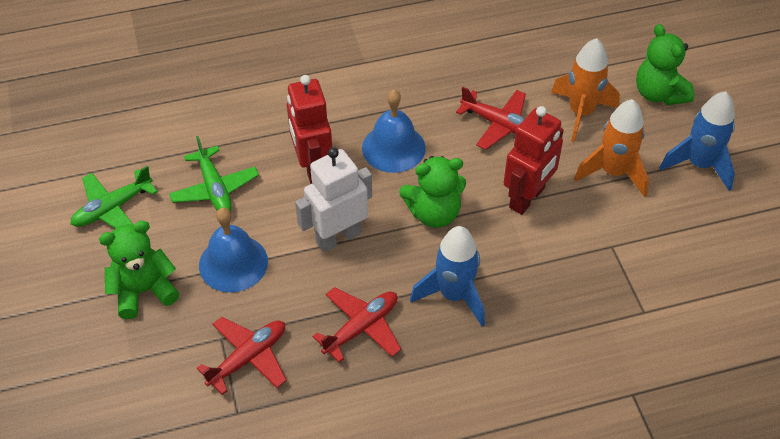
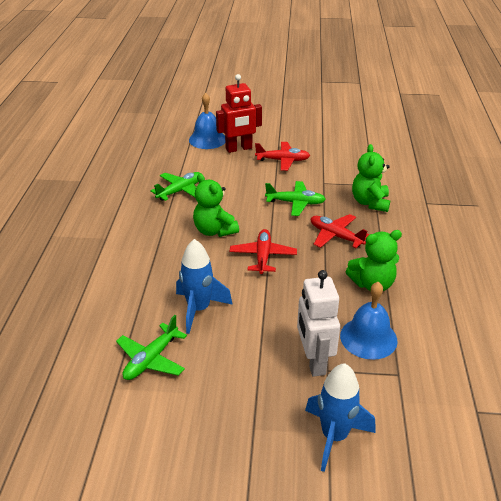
green plane: 2 -> 3
orange rocket: 2 -> 0
red robot: 2 -> 1

